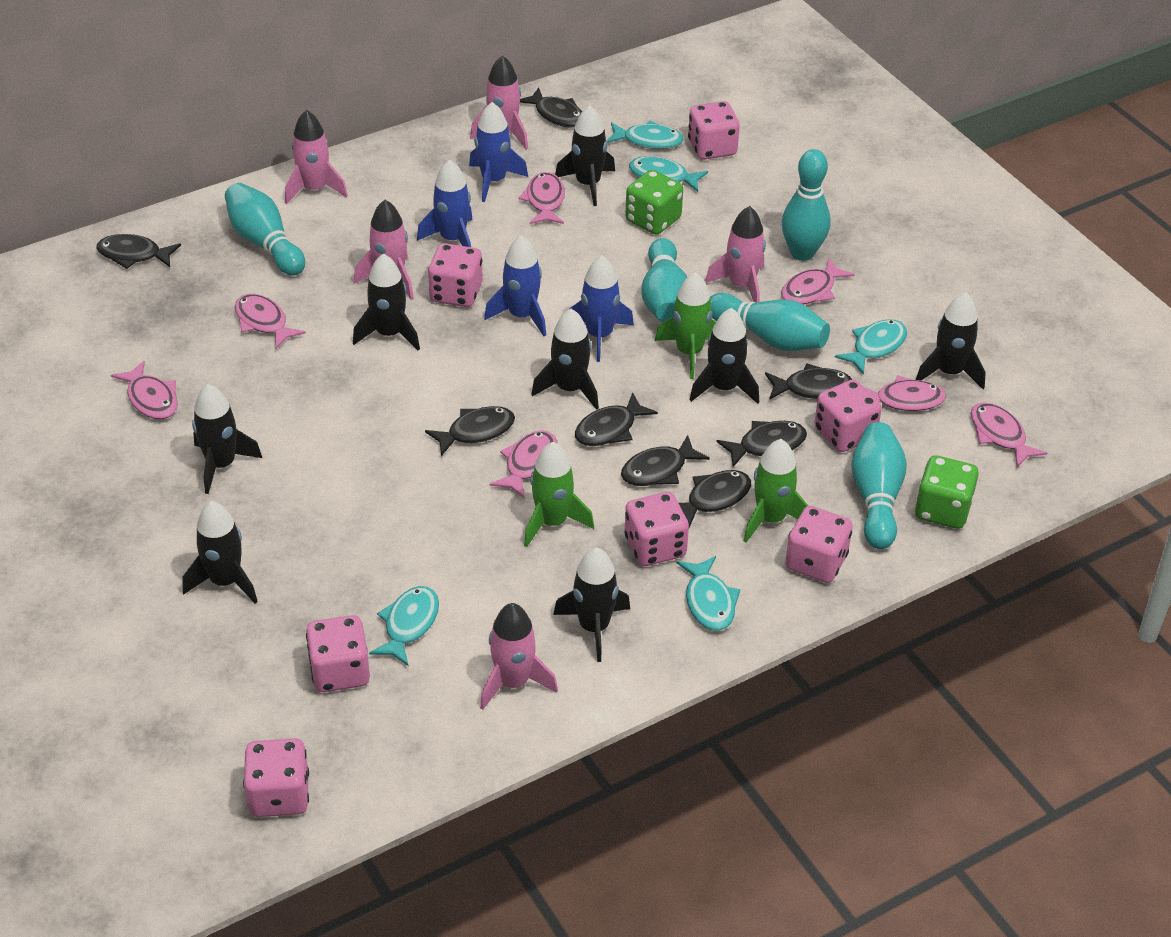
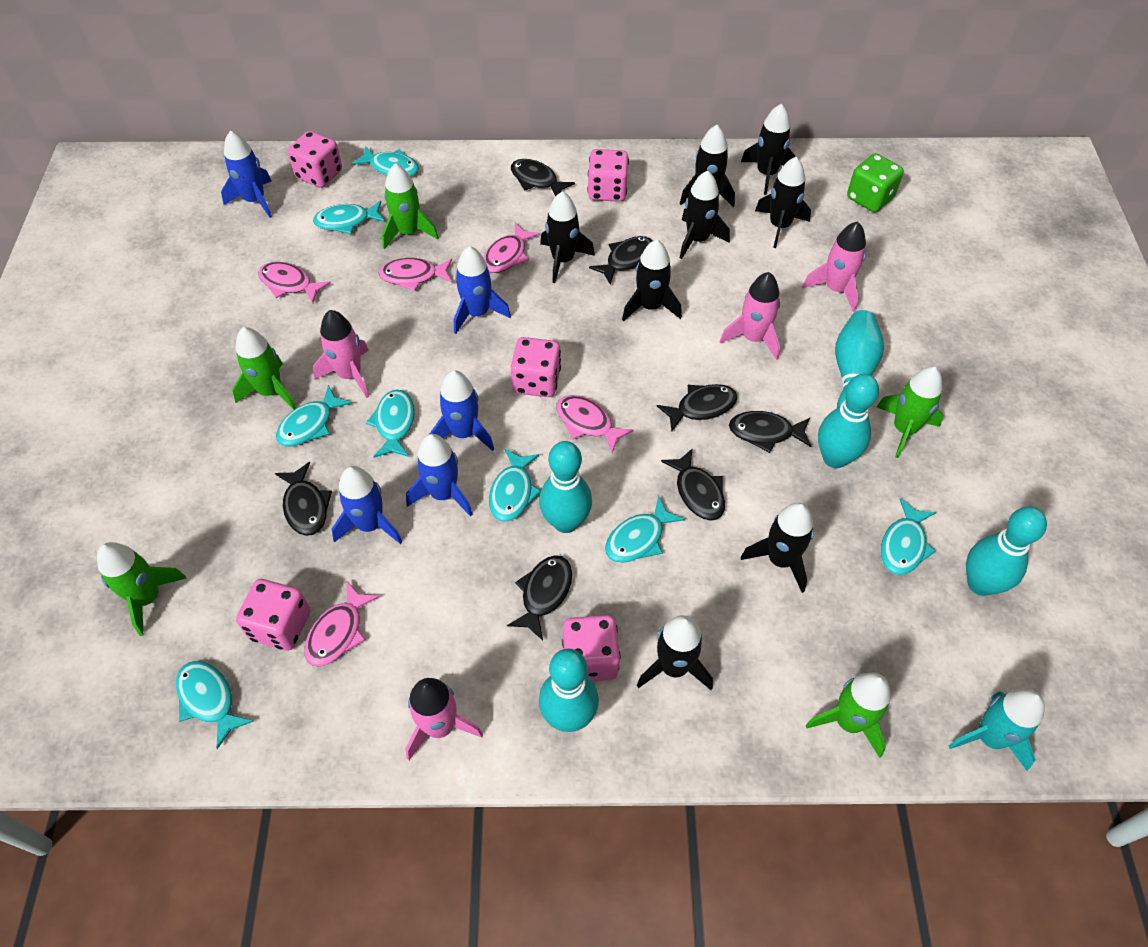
black fish: 8 -> 7
blue rocket: 4 -> 5
green dice: 2 -> 1
green rocket: 3 -> 5
pink dice: 7 -> 5
pink fish: 7 -> 5
pink rocket: 5 -> 4
turquoise fish: 5 -> 8
turquoise rocket: 0 -> 1

